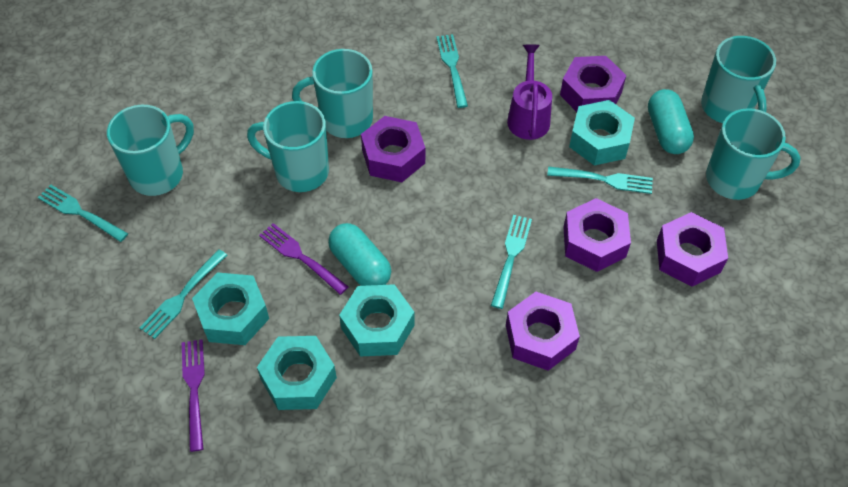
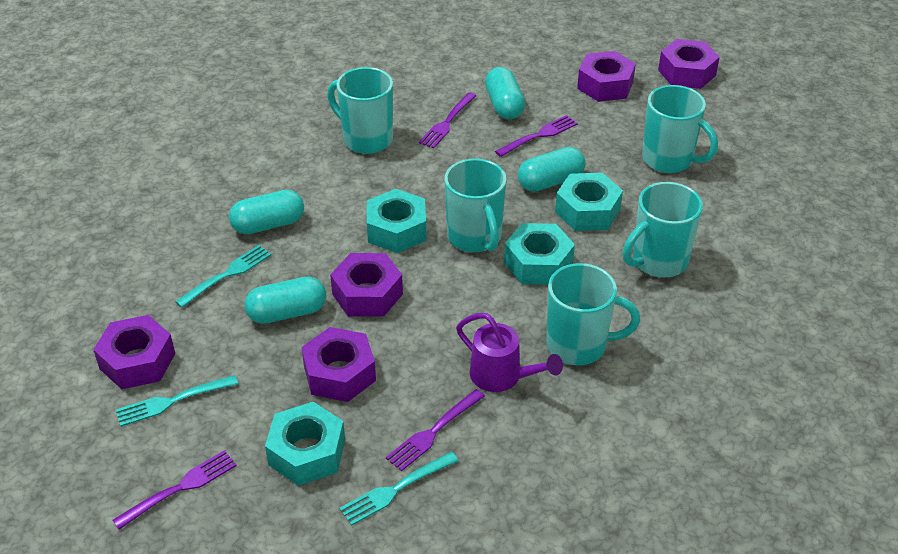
purple fork: 2 -> 4
turquoise capsule: 2 -> 4
turquoise fork: 5 -> 3

